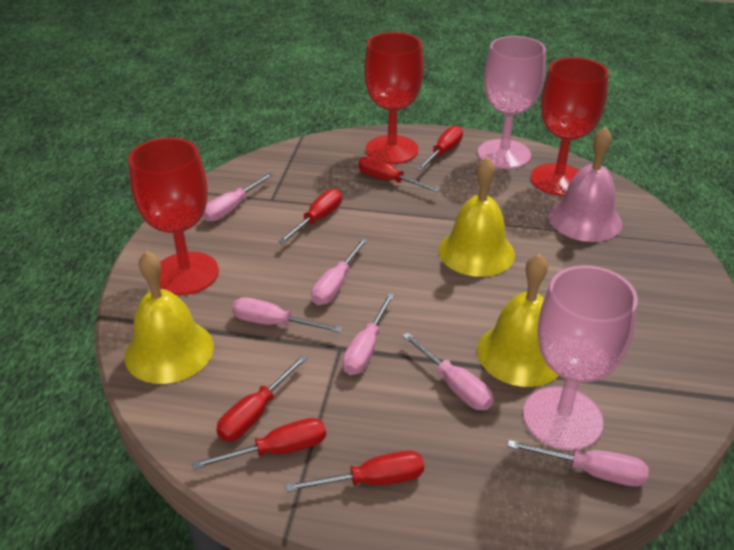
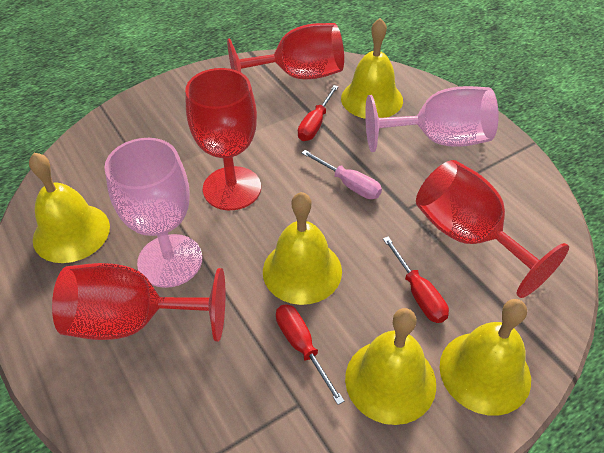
pink bell: 1 -> 0
pink screwdriver: 6 -> 1
red goblet: 3 -> 4
red screwdriver: 6 -> 3
yellow bell: 3 -> 5

